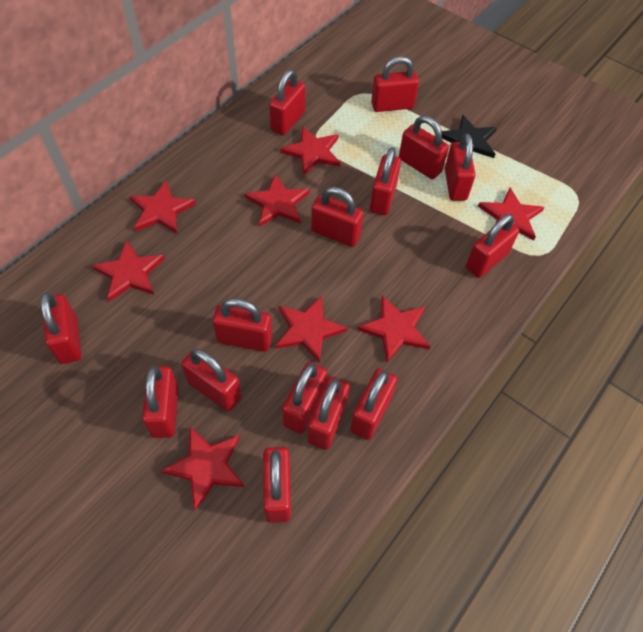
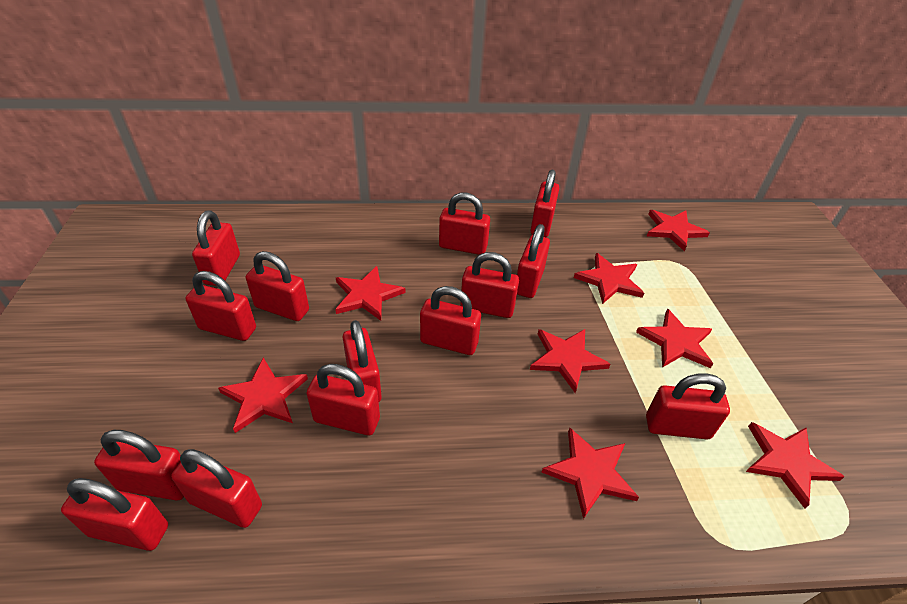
black star: 1 -> 0
red padlock: 15 -> 14

